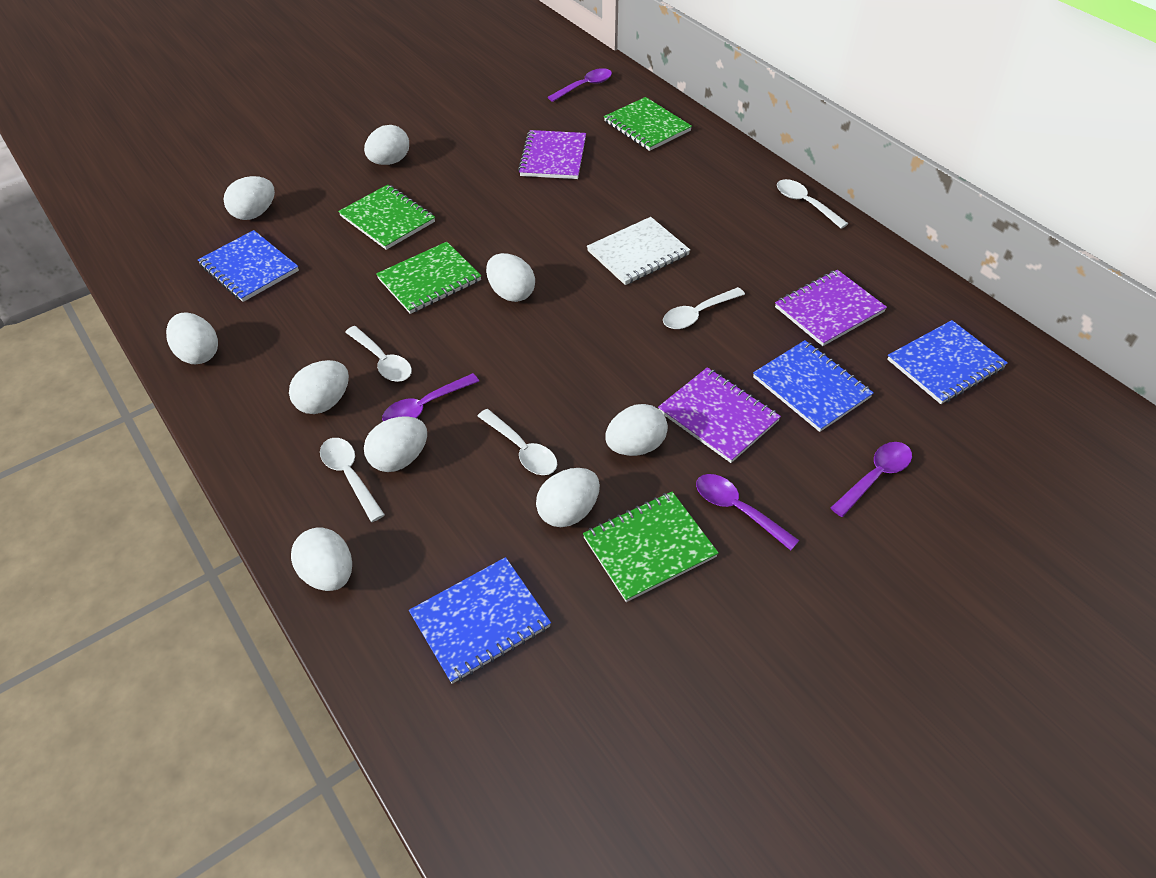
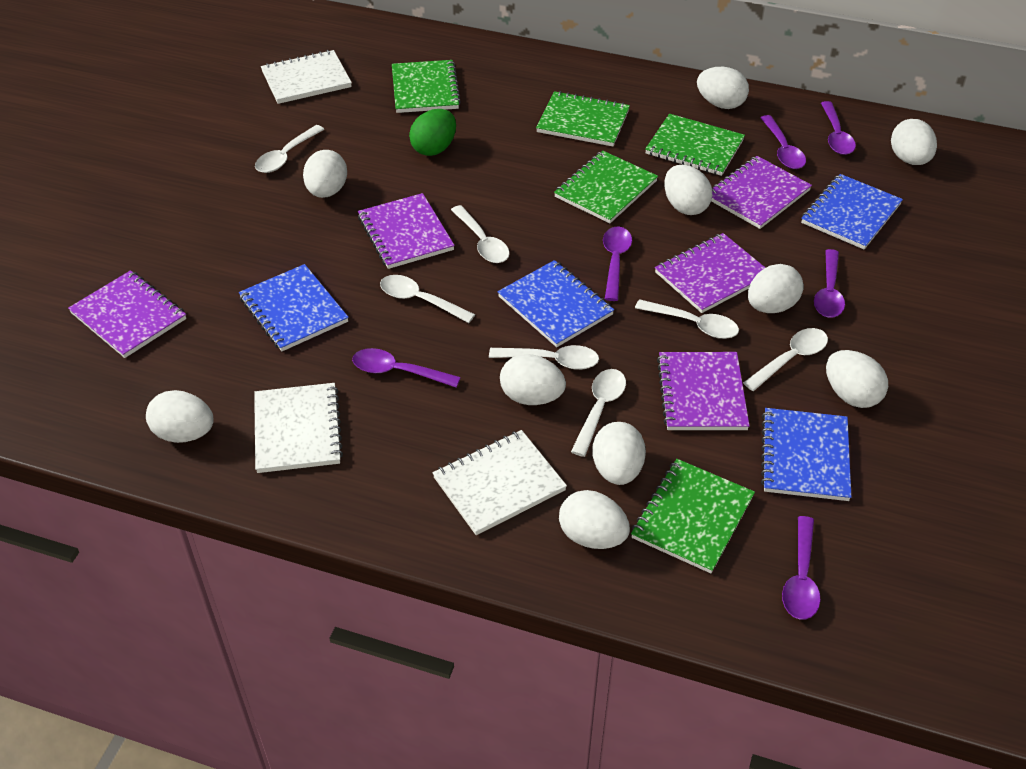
green egg: 0 -> 1
green notebook: 4 -> 5
purple notebook: 3 -> 5
purple spoon: 4 -> 6
white egg: 9 -> 10
white notebook: 1 -> 3
white spoon: 5 -> 7

